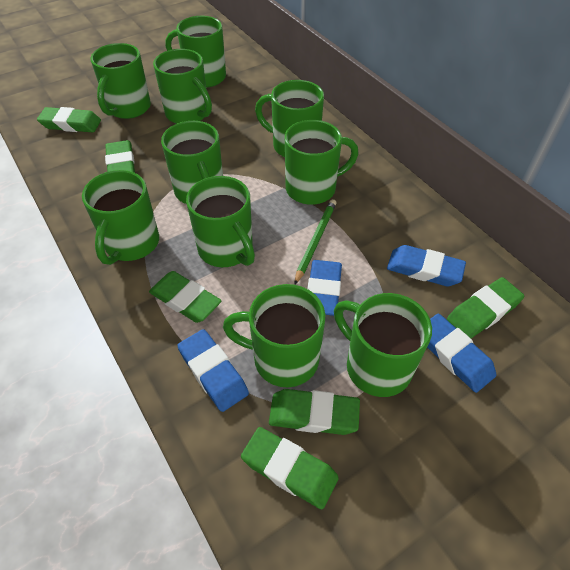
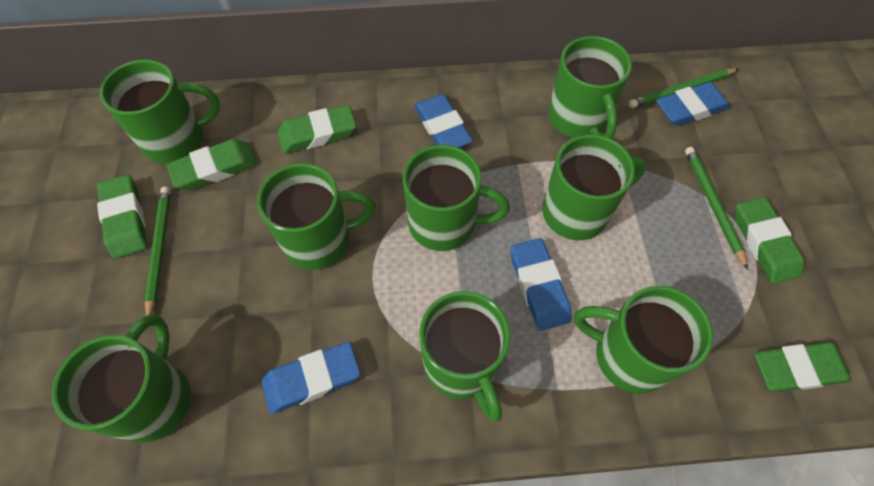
green eraser: 6 -> 5
green mug: 10 -> 8
green pencil: 1 -> 3

